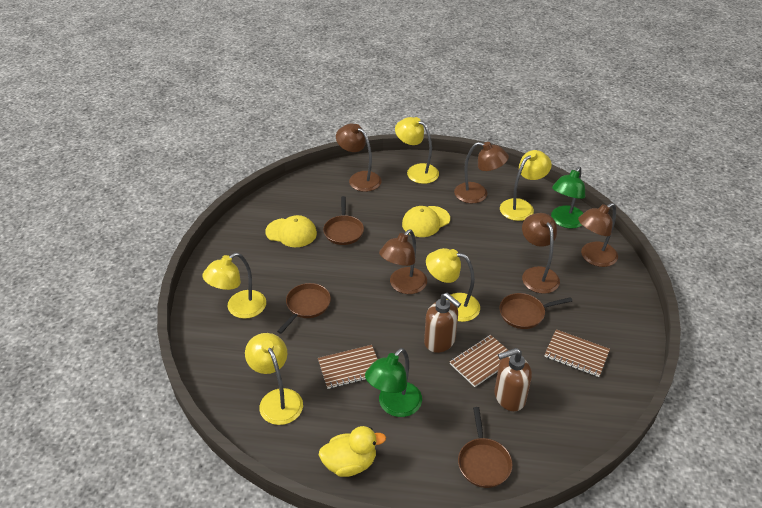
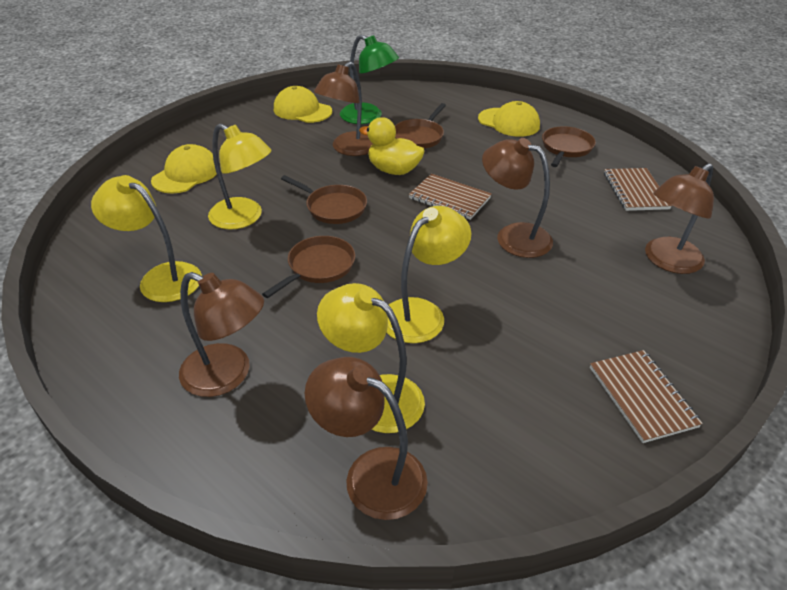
brown soap dispenser: 2 -> 0
green lamp: 2 -> 1
yellow cap: 2 -> 3
yellow lamp: 5 -> 4

